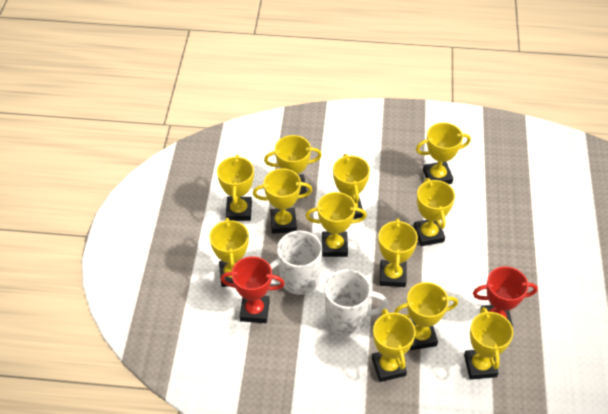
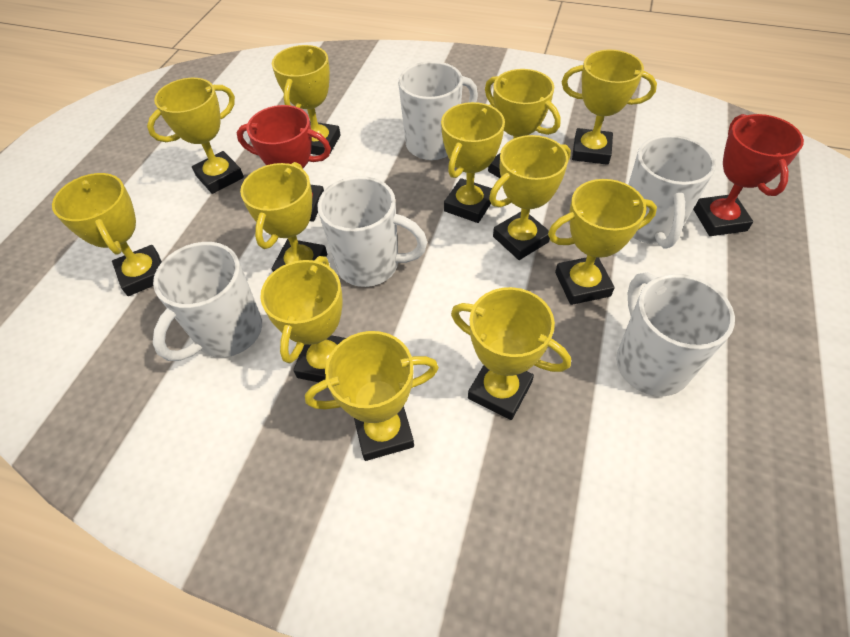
white mug: 2 -> 5

